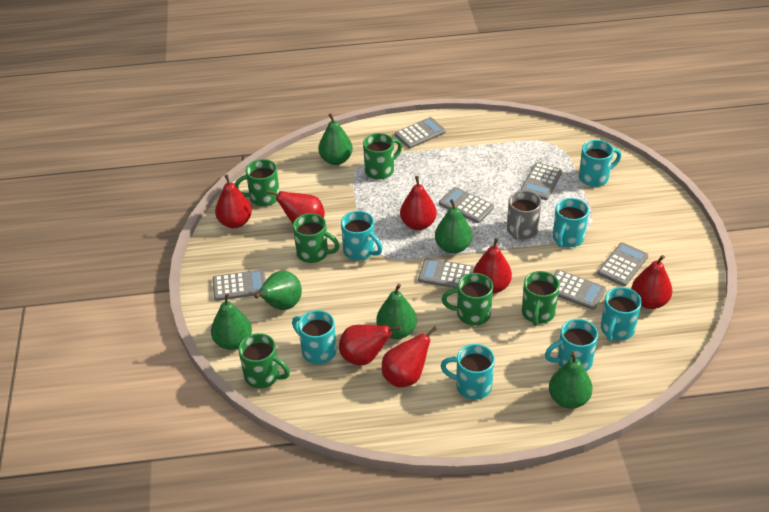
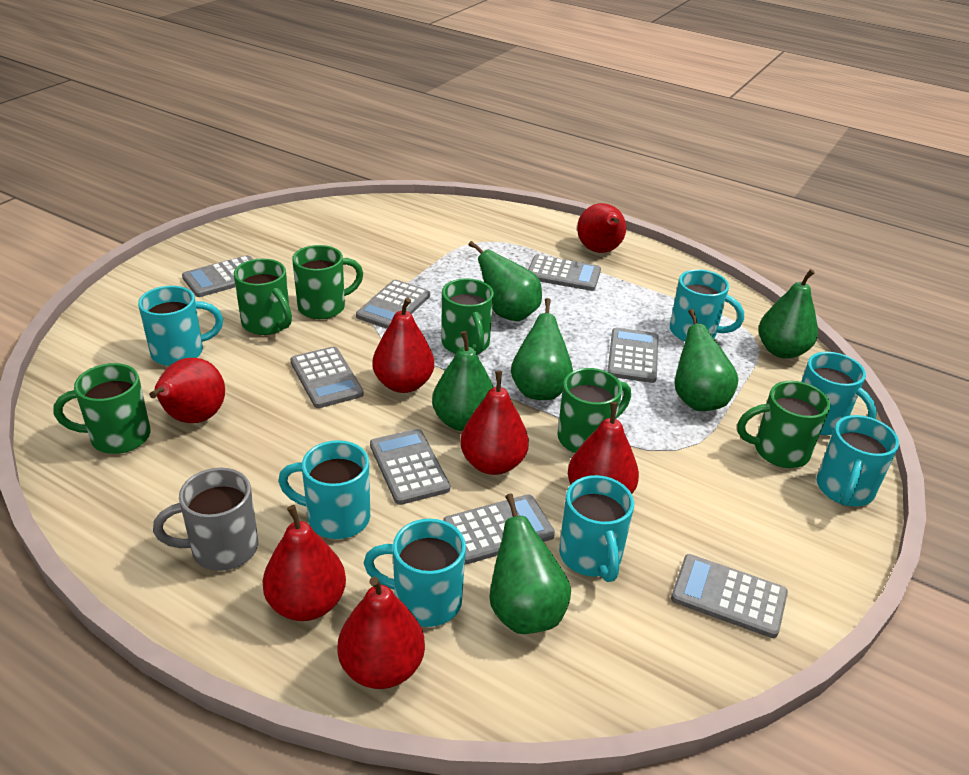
grey calculator: 7 -> 8

